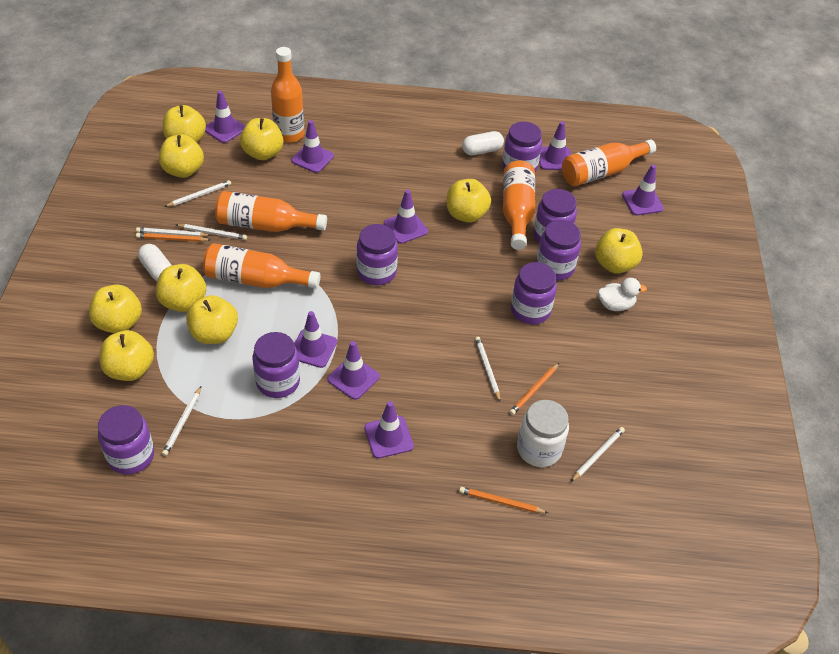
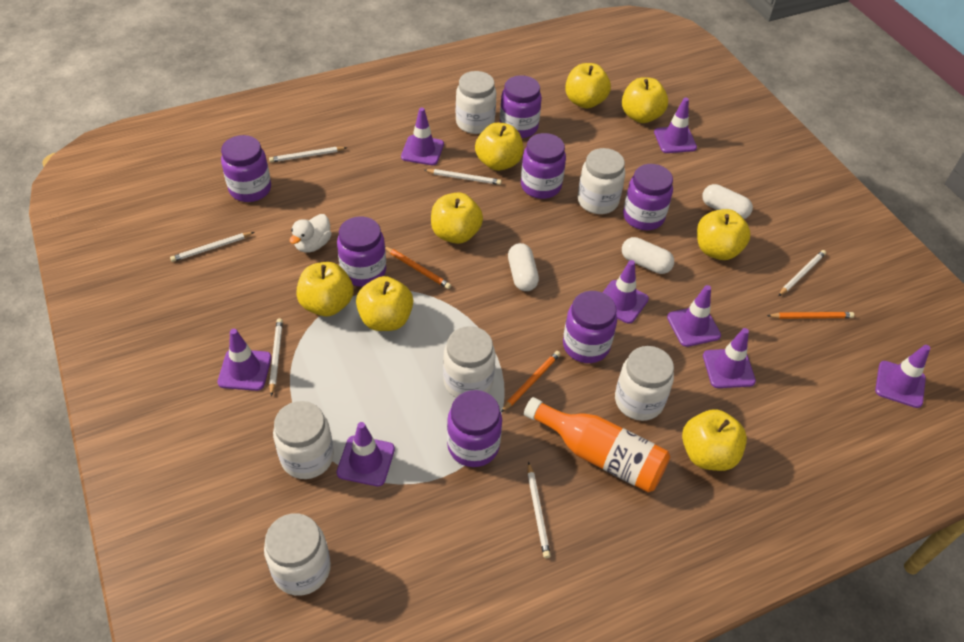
orange bottle: 5 -> 1
white capsule: 2 -> 3
white jar: 1 -> 6
yellow apple: 9 -> 8

